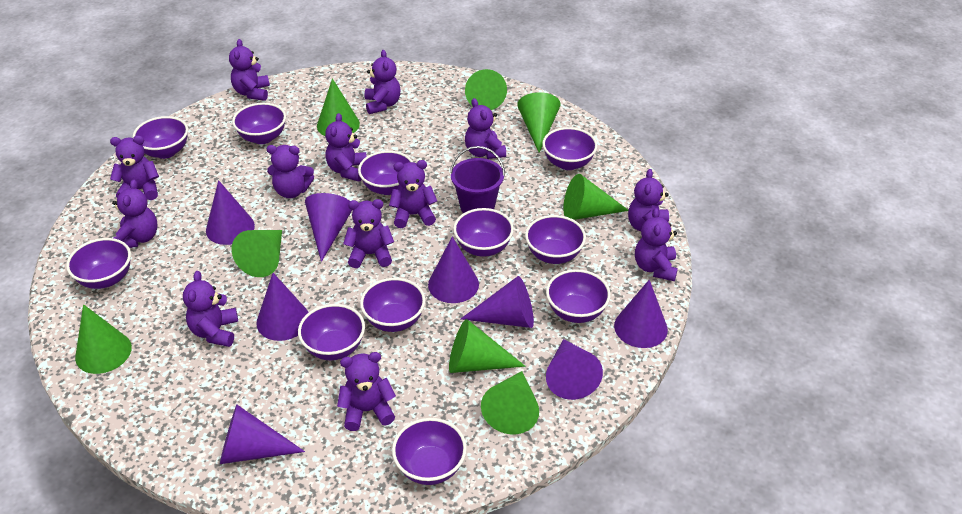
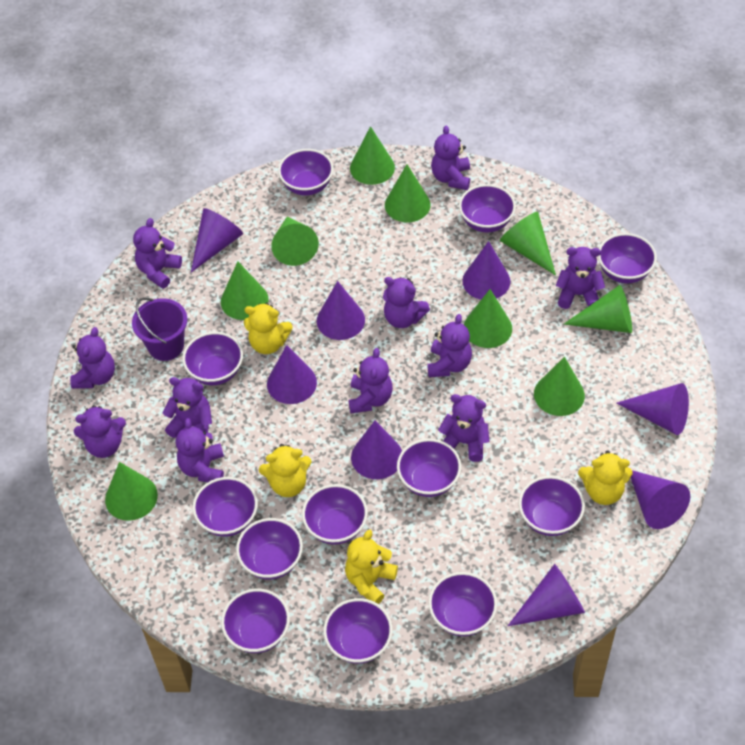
green cone: 8 -> 9
purple bowl: 11 -> 12
purple teddy bear: 13 -> 11
yellow teddy bear: 0 -> 4

